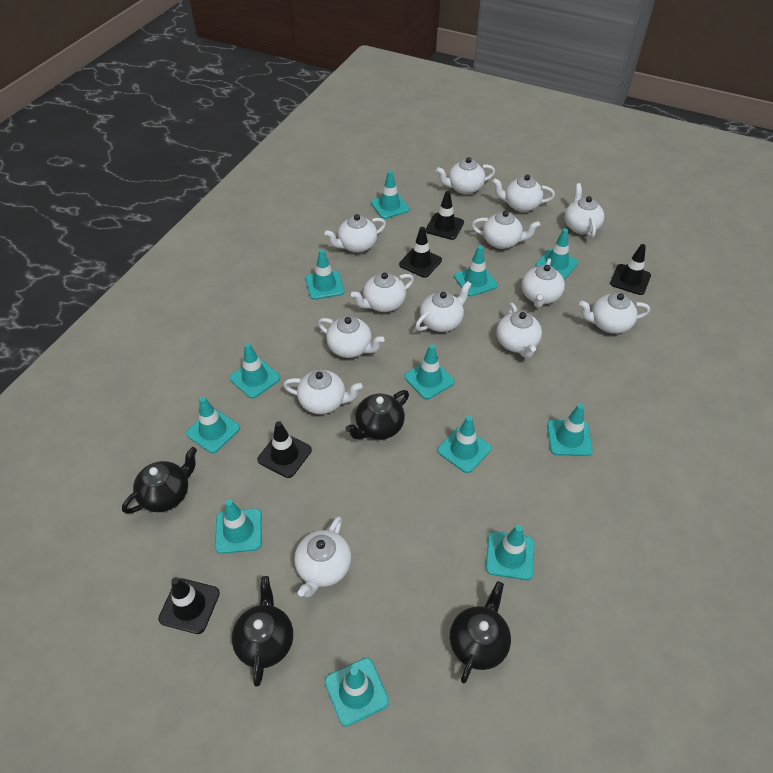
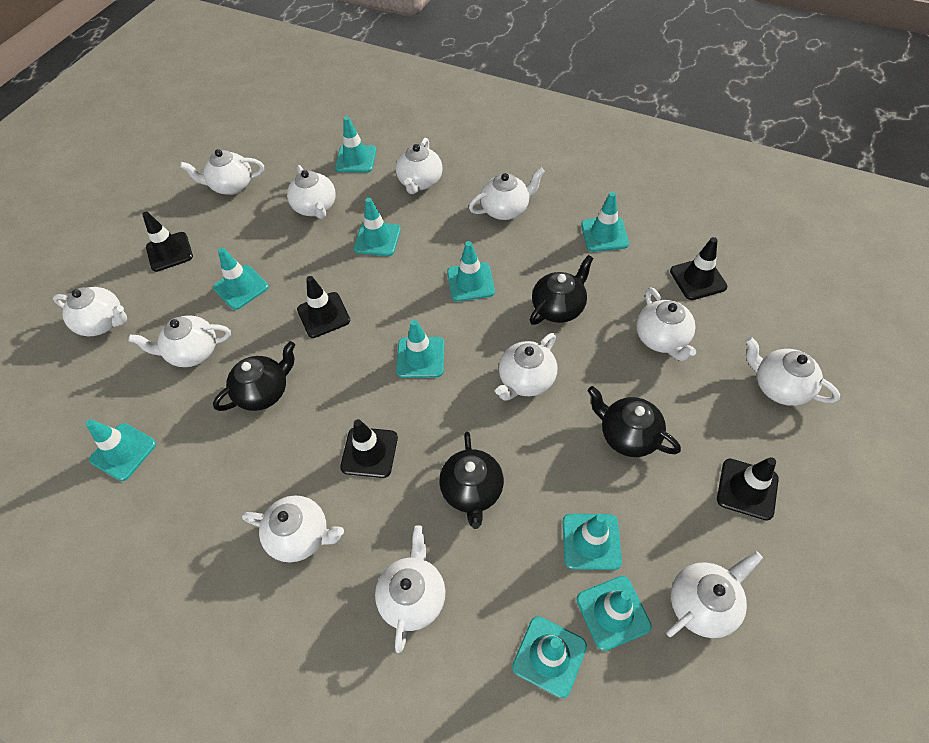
turquoise traffic cone: 12 -> 10
white teapot: 13 -> 12

